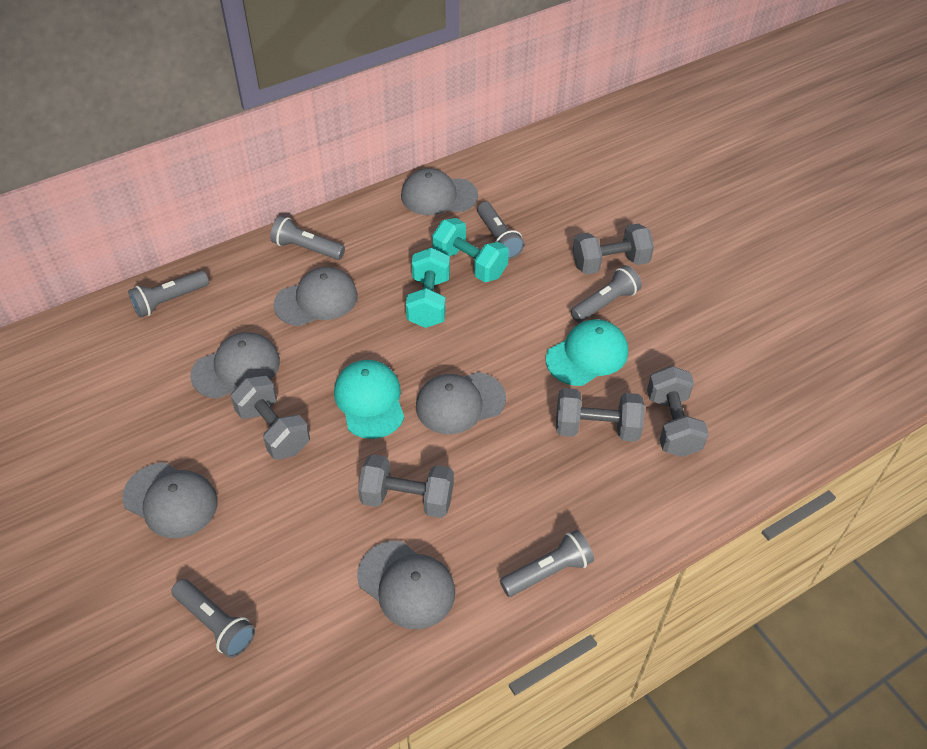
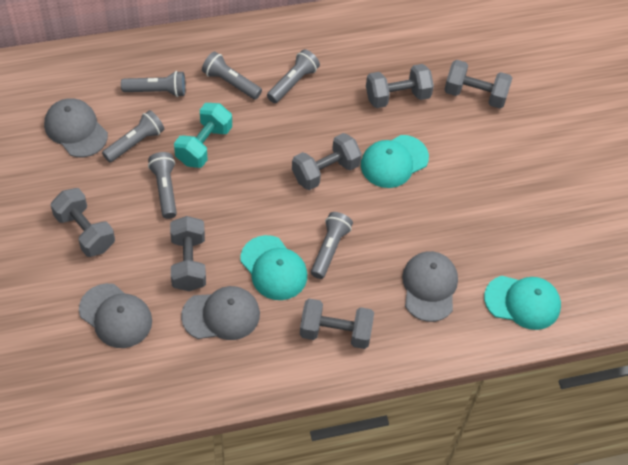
grey cap: 6 -> 4
grey dumbbell: 5 -> 6
turquoise cap: 2 -> 3
turquoise dumbbell: 2 -> 1

